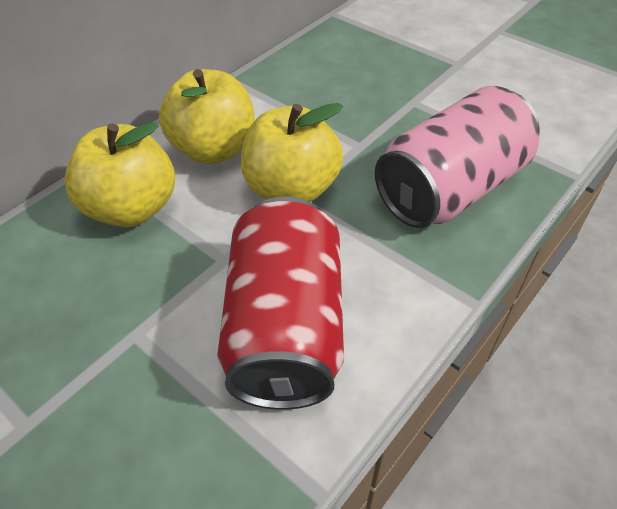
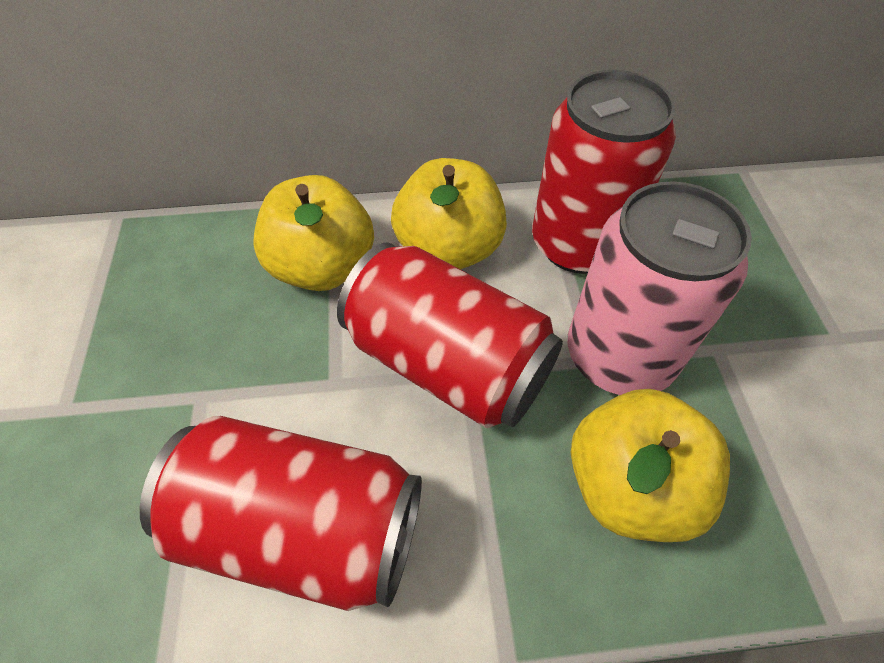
red can: 1 -> 3

